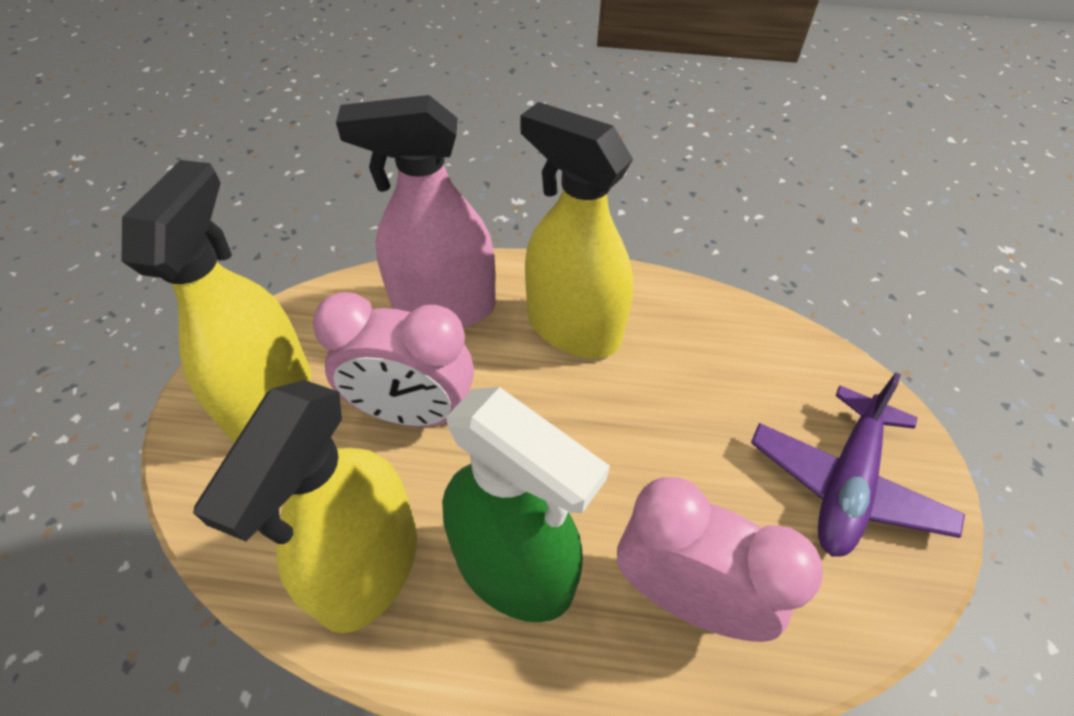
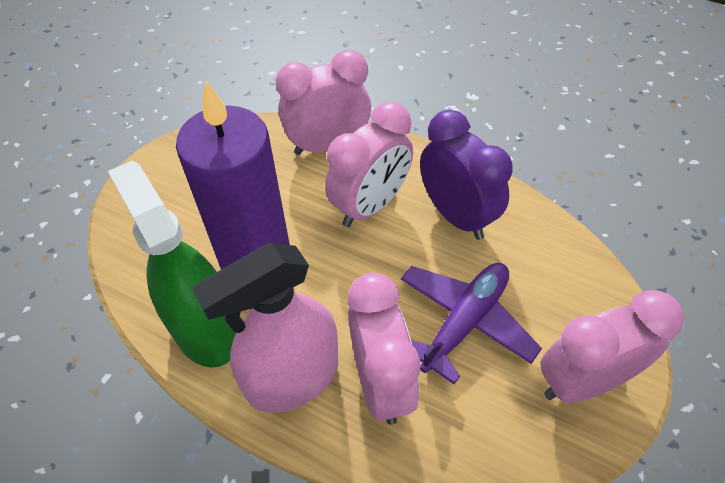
pink clock: 2 -> 4
purple candle: 0 -> 1
purple clock: 0 -> 1
yellow spray bottle: 3 -> 0

